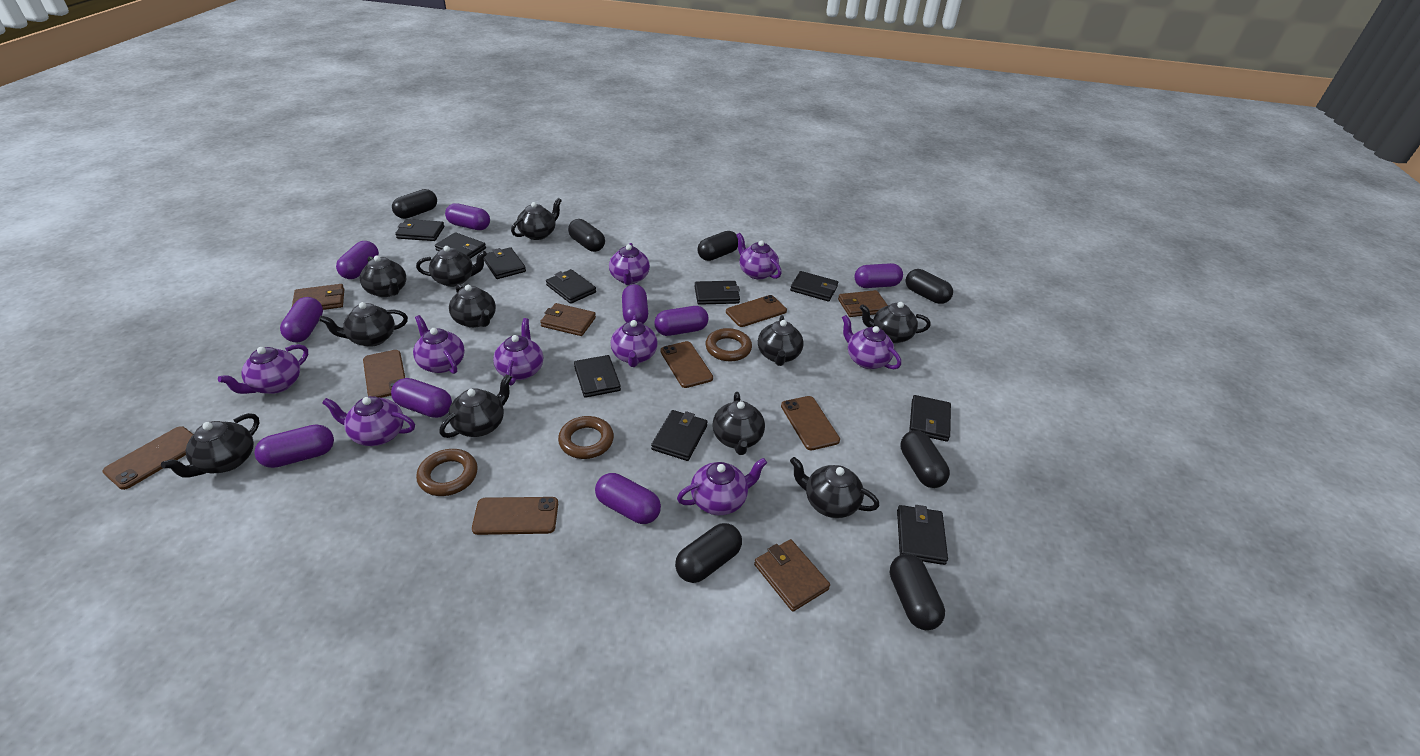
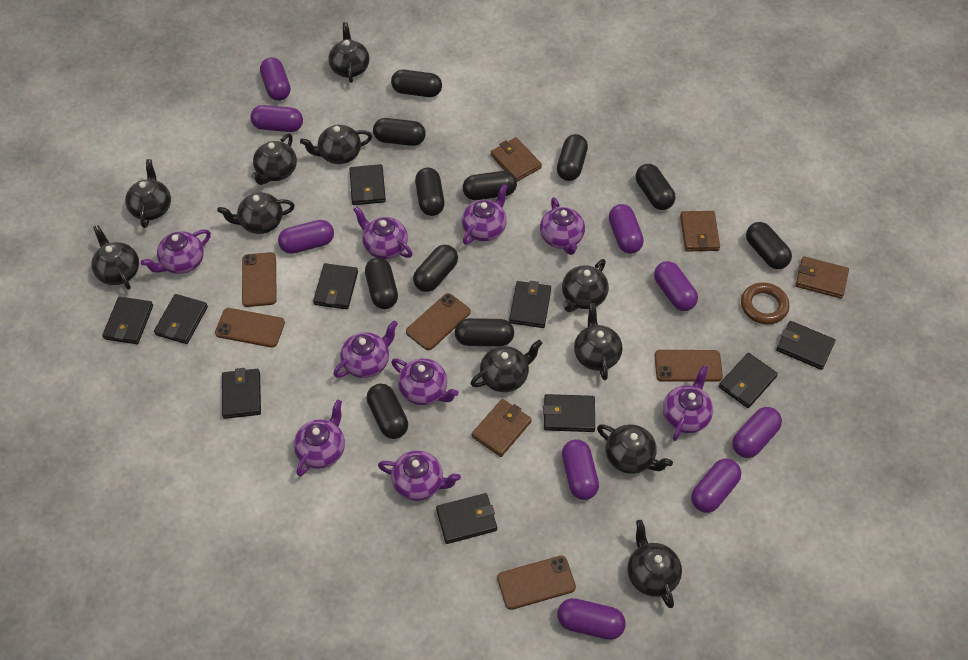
black capsule: 7 -> 11
brown phone: 6 -> 5
brown ring: 3 -> 1

